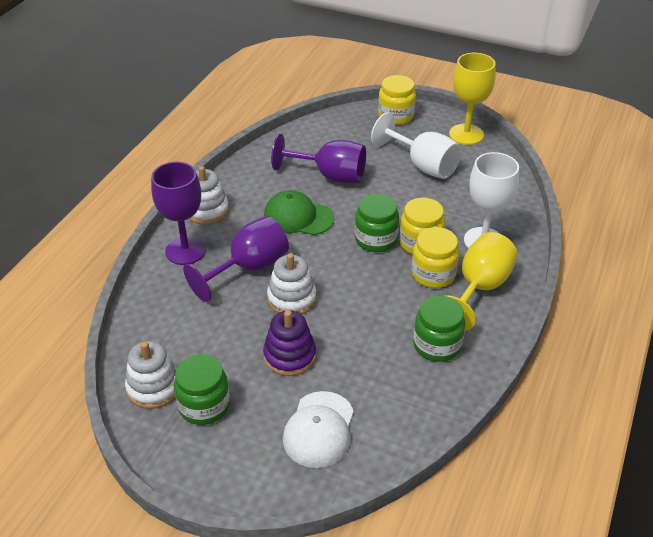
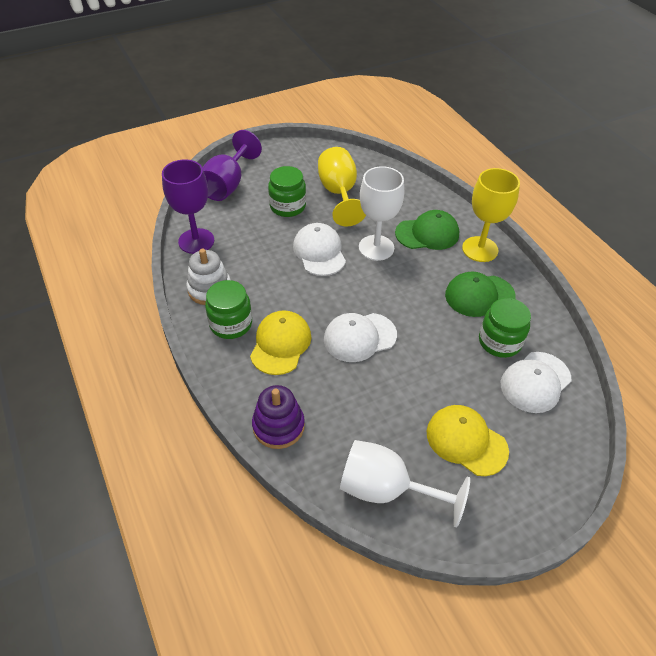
green cap: 1 -> 2
purple goblet: 3 -> 2
white cap: 1 -> 3
white stacking toy: 3 -> 1
yellow cap: 0 -> 2
yellow jar: 3 -> 0

